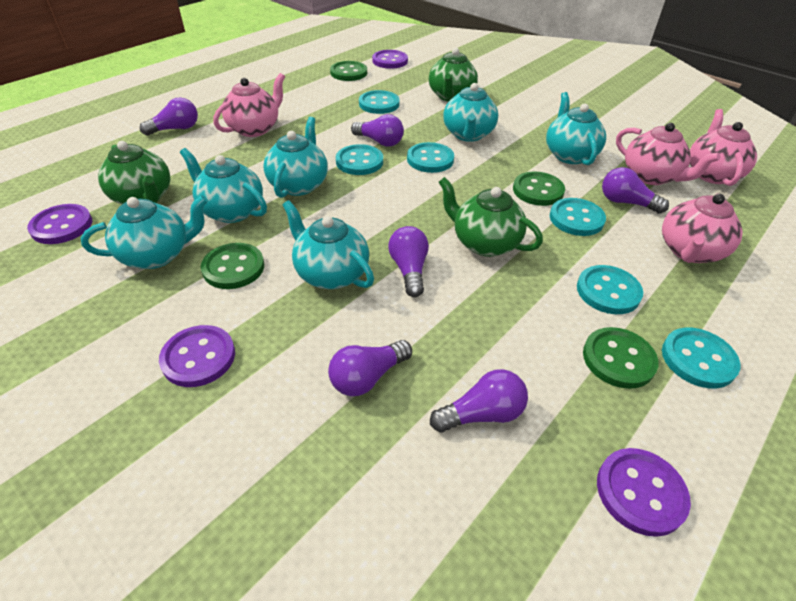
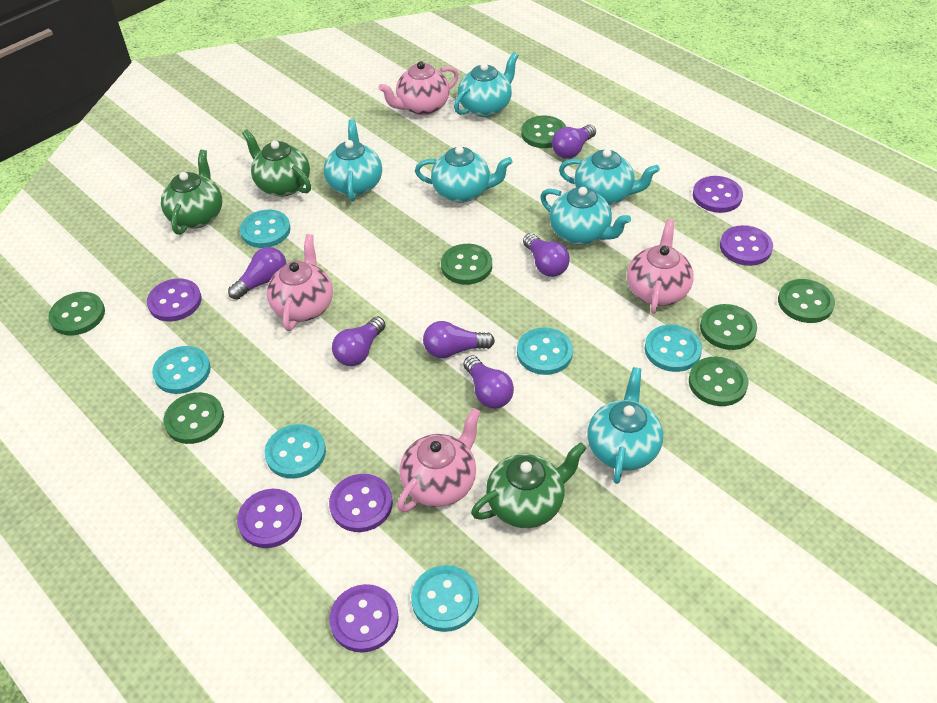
green button: 4 -> 7
purple button: 4 -> 6

